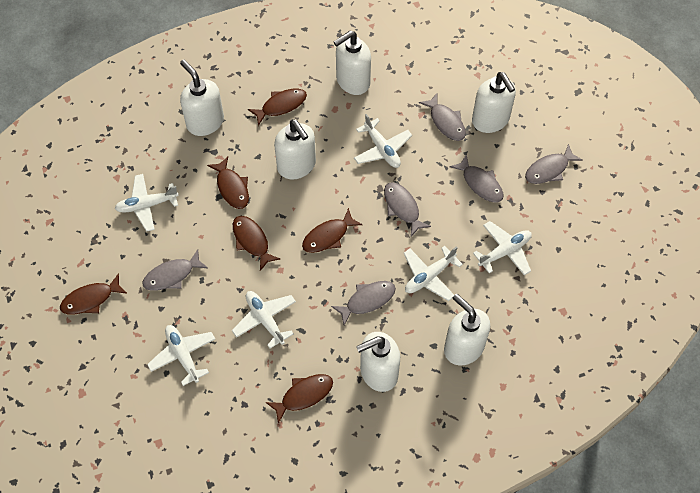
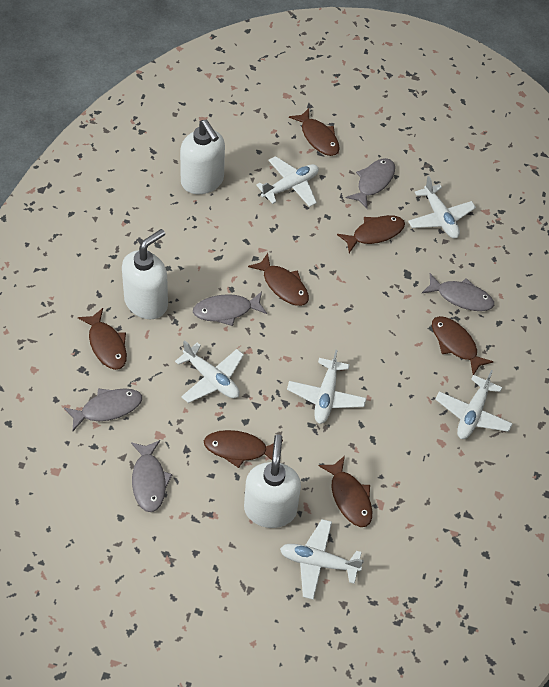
brown fish: 6 -> 7
grey fish: 6 -> 5
white soap dispenser: 6 -> 3

